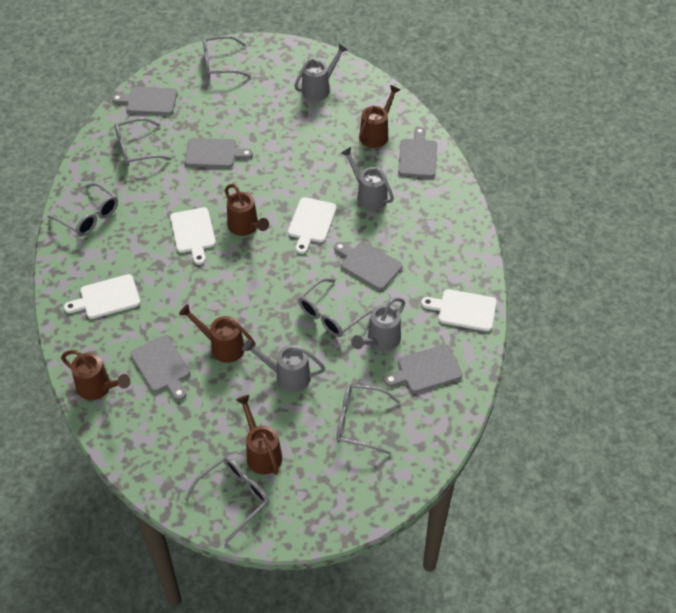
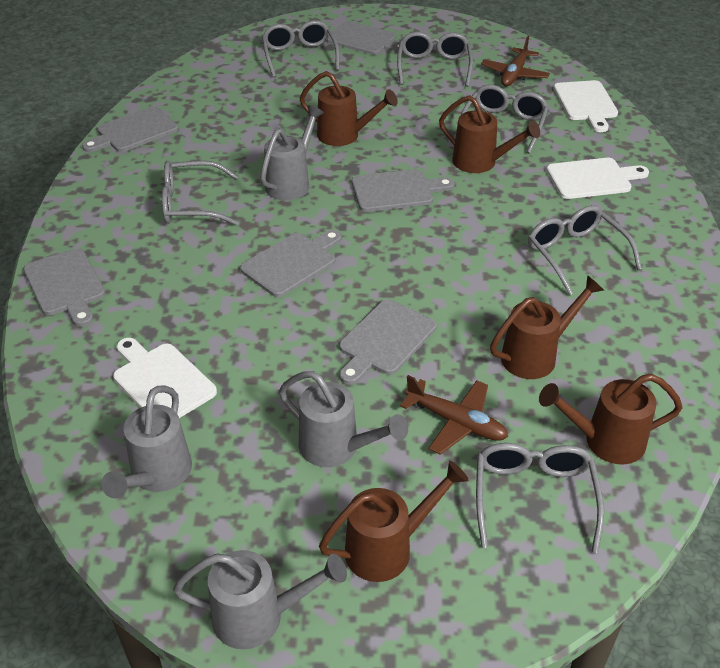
brown plane: 0 -> 2
white cutting board: 4 -> 3

